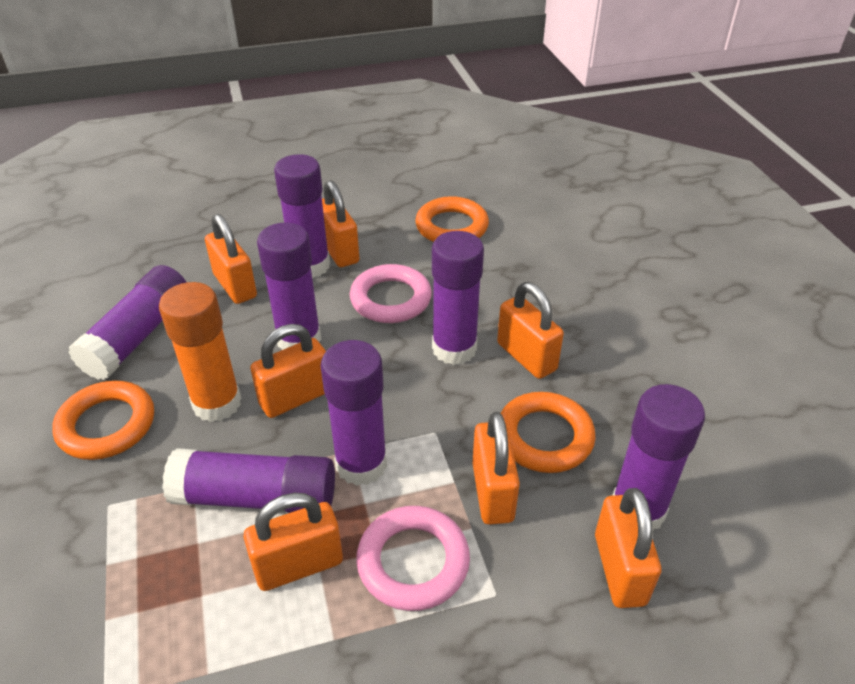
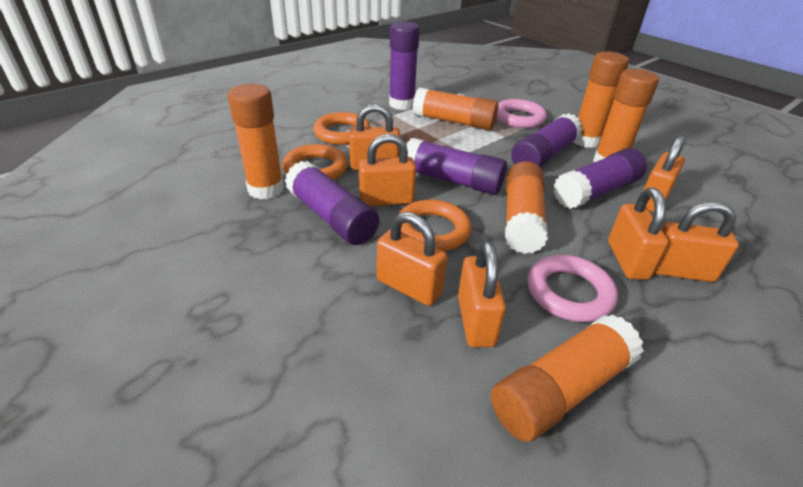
orange glue stick: 1 -> 6
purple glue stick: 7 -> 5

